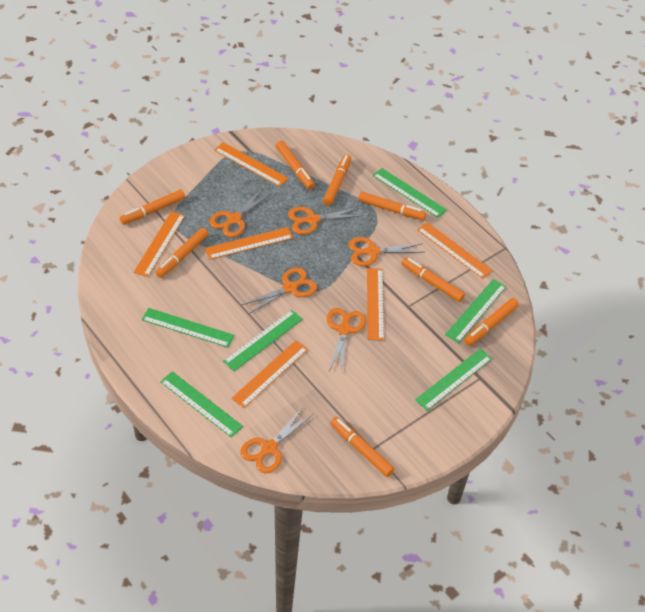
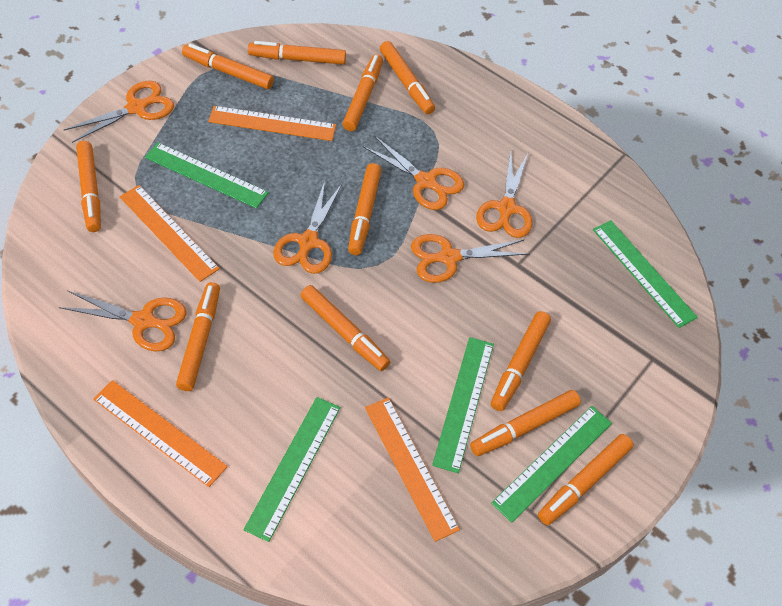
green ruler: 6 -> 5
orange marker: 8 -> 11
orange ruler: 6 -> 4

